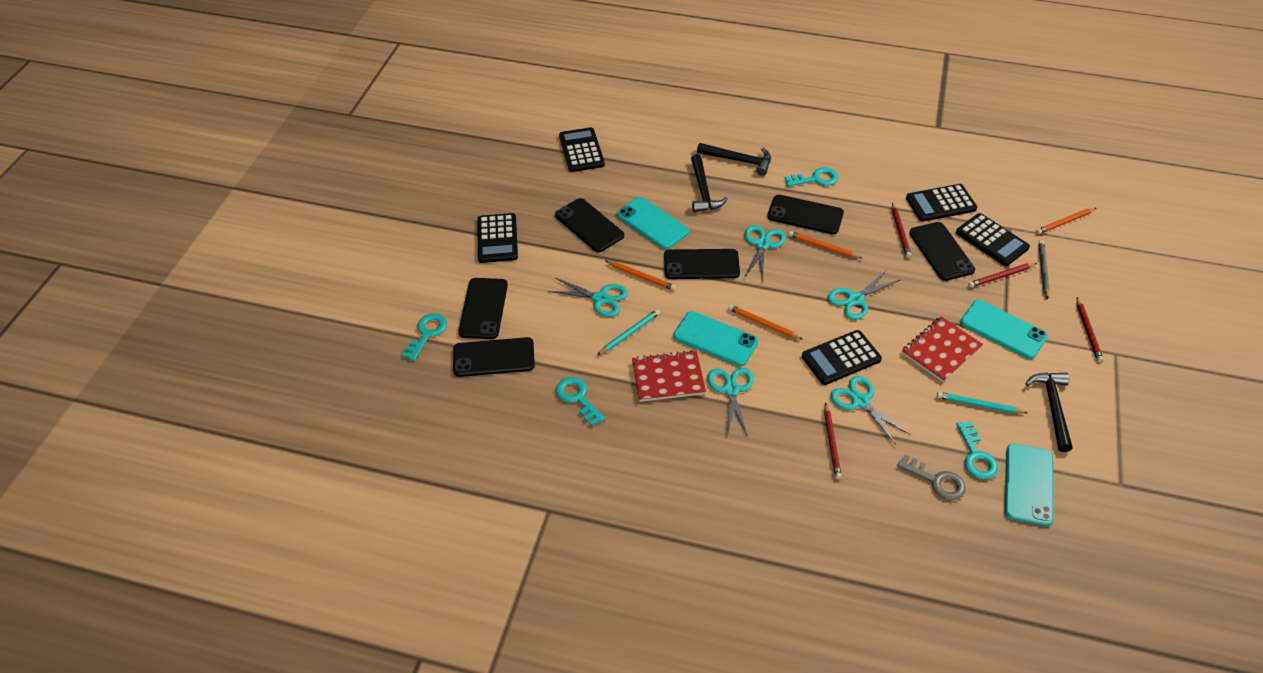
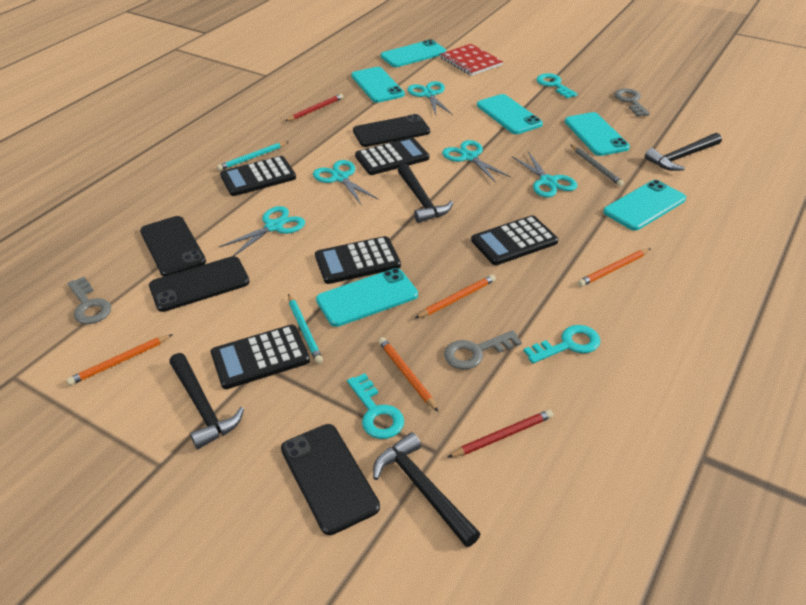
black hammer: 3 -> 4
black phone: 6 -> 4
grey key: 1 -> 3
red notebook: 2 -> 1
red pencil: 4 -> 2
turquoise key: 4 -> 3
turquoise phone: 4 -> 6

